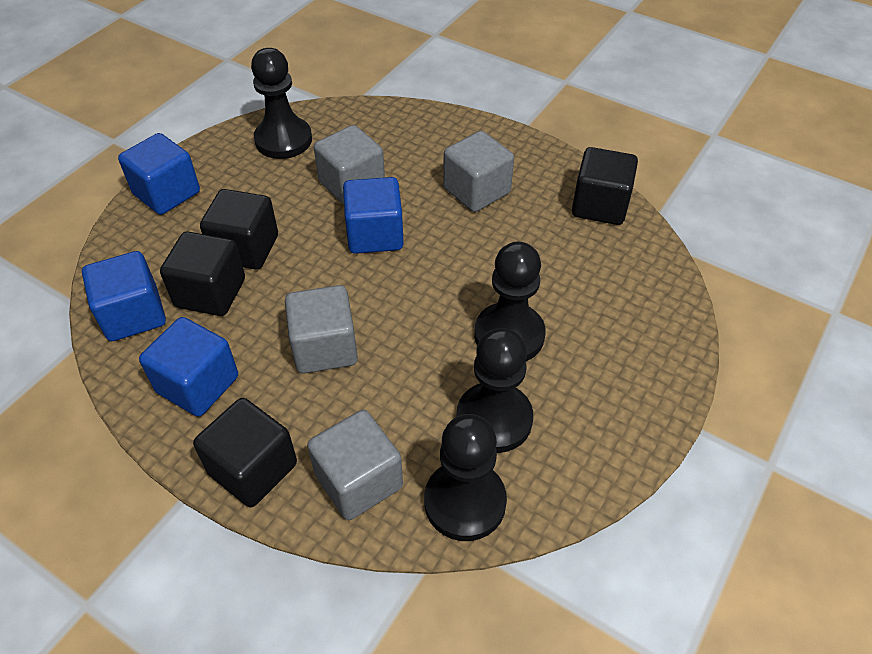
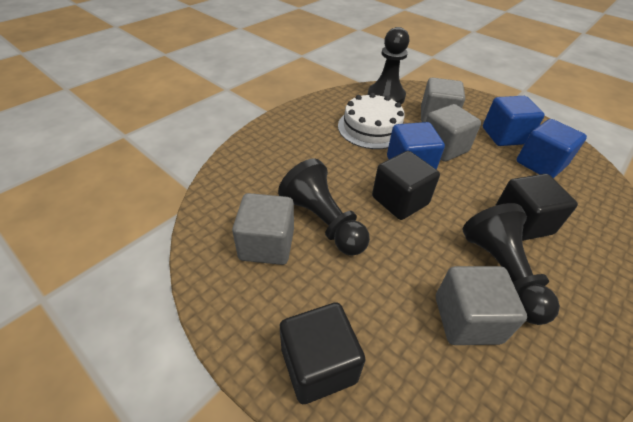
black cube: 4 -> 3
black pawn: 4 -> 3
blue cube: 4 -> 3
white cake: 0 -> 1

